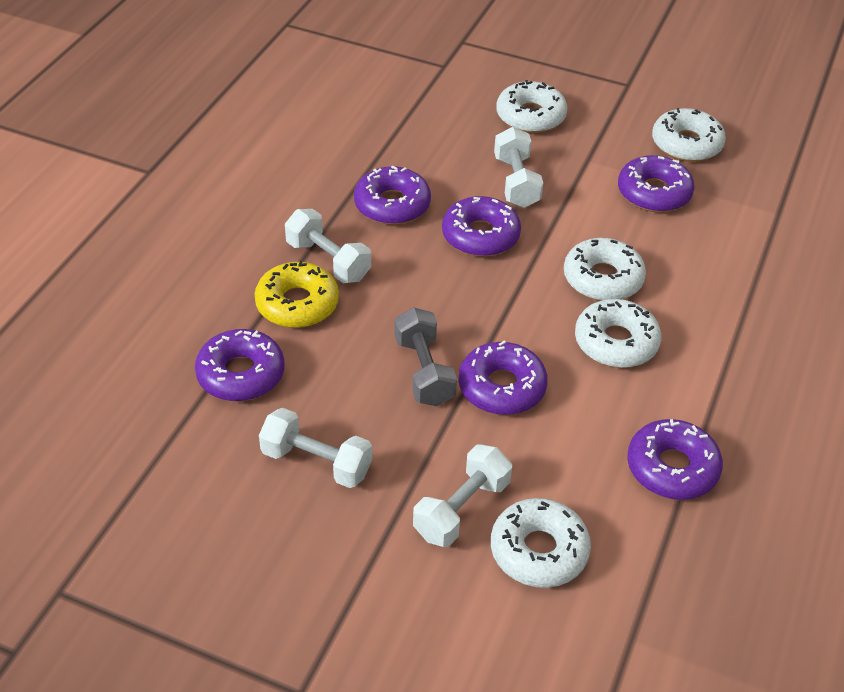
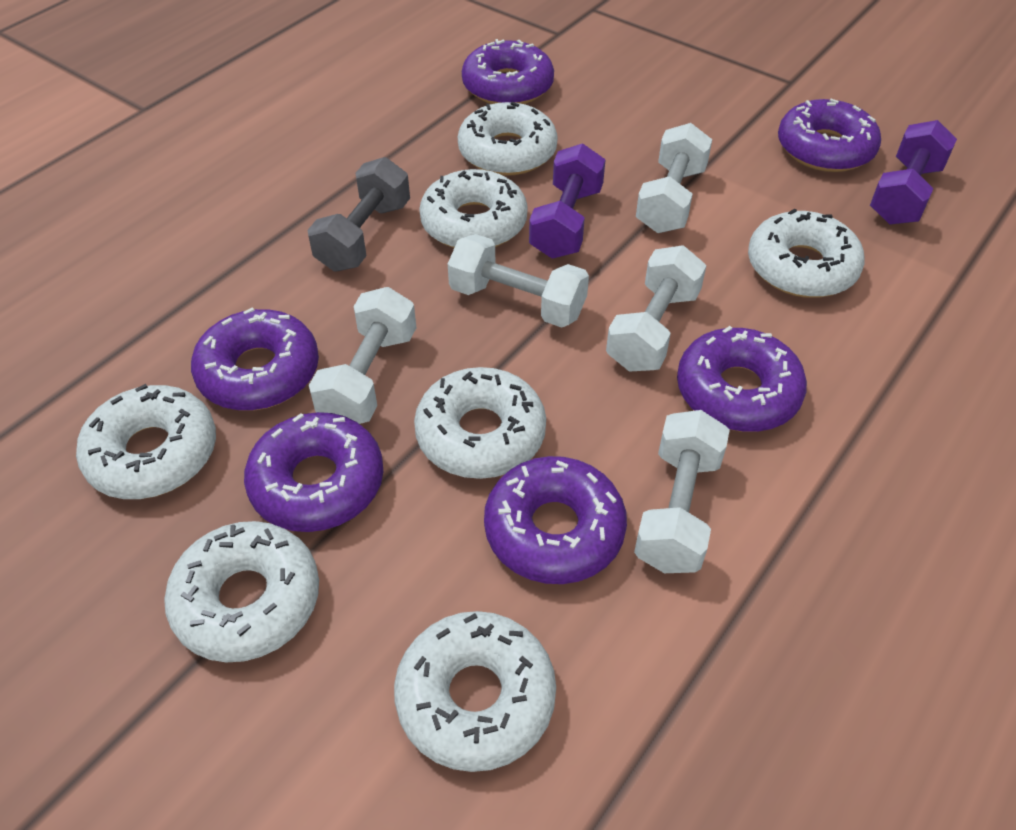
purple dumbbell: 0 -> 2
white donut: 5 -> 7
white dumbbell: 4 -> 5
yellow donut: 1 -> 0

